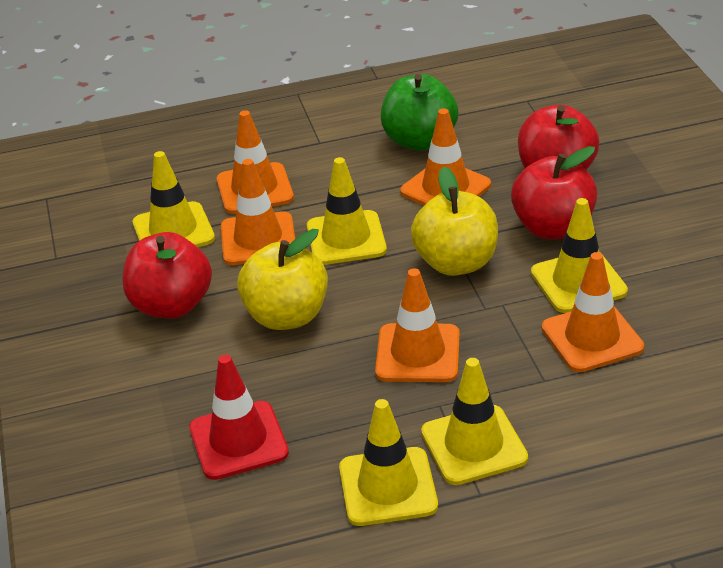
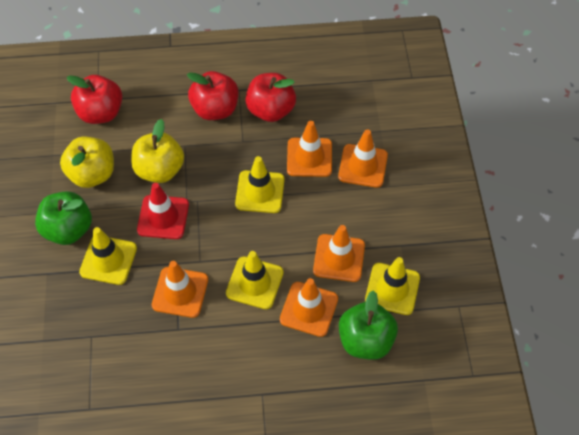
green apple: 1 -> 2
yellow traffic cone: 5 -> 4

